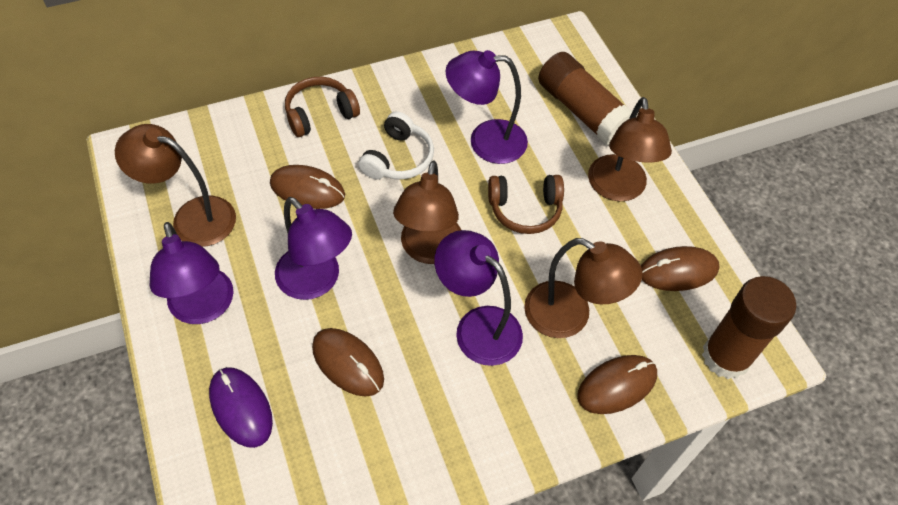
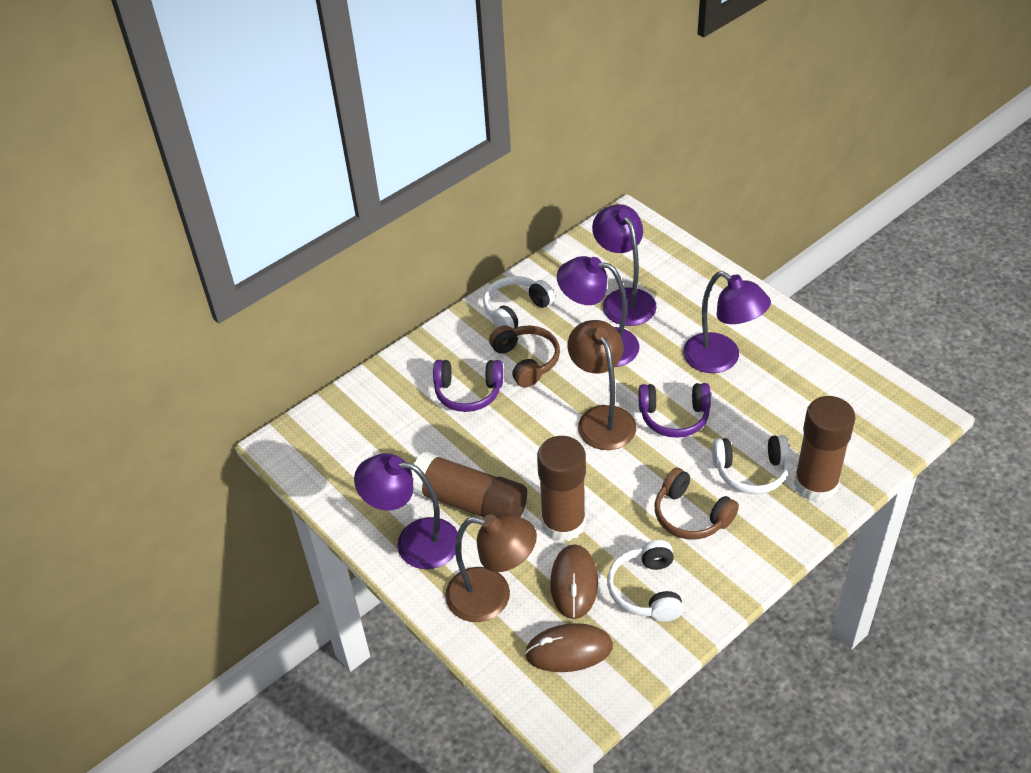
brown glue stick: 2 -> 3
brown lamp: 4 -> 2
brown mouse: 4 -> 2
purple headphones: 0 -> 2
purple mouse: 1 -> 0
white headphones: 1 -> 3

